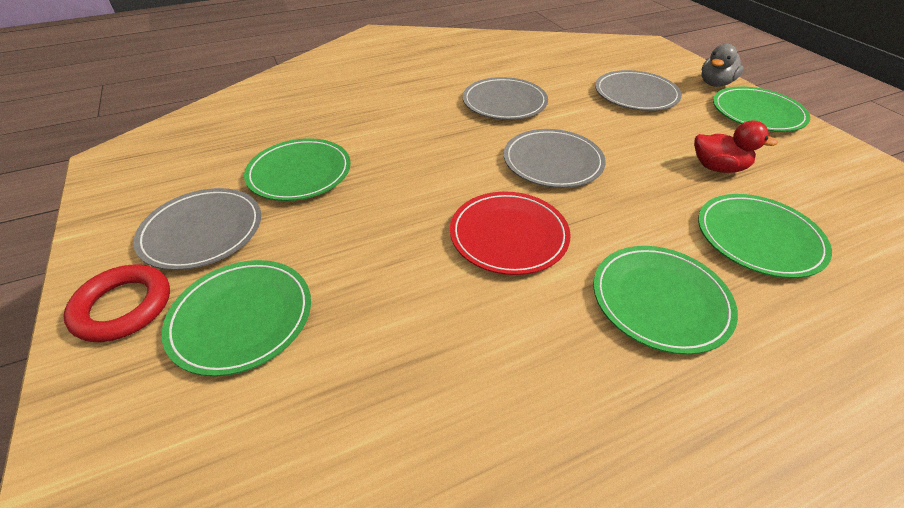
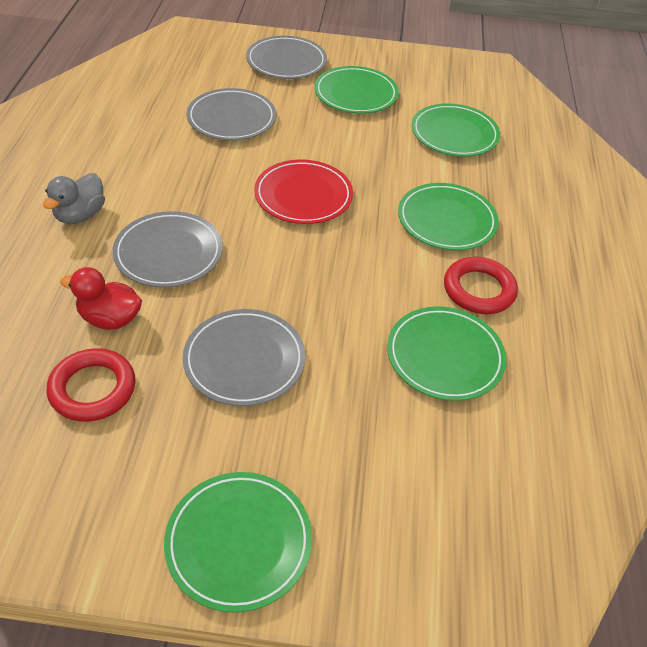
red ring: 1 -> 2

